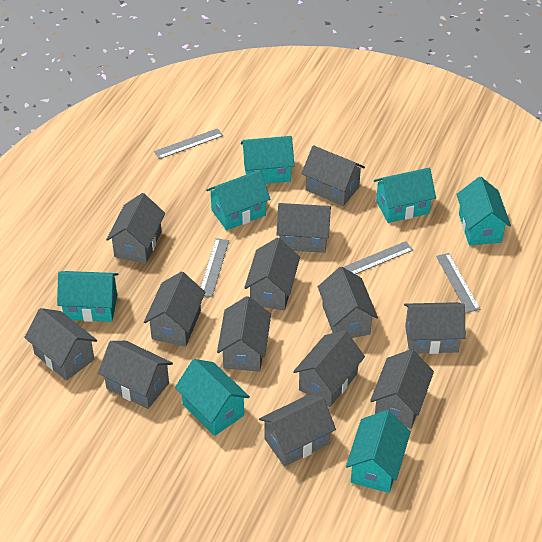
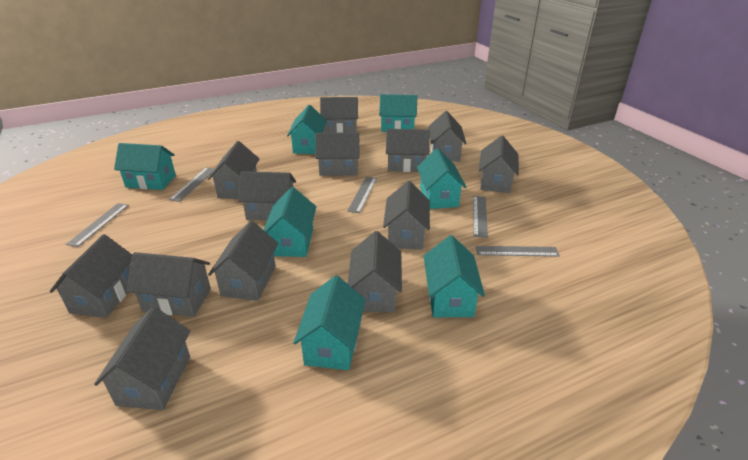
grey ruler: 4 -> 5

